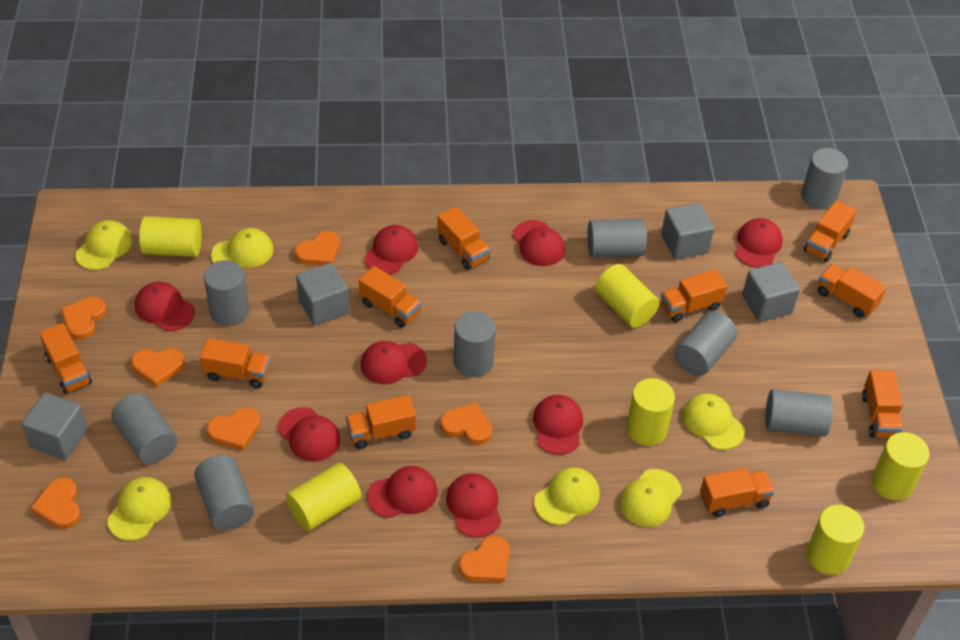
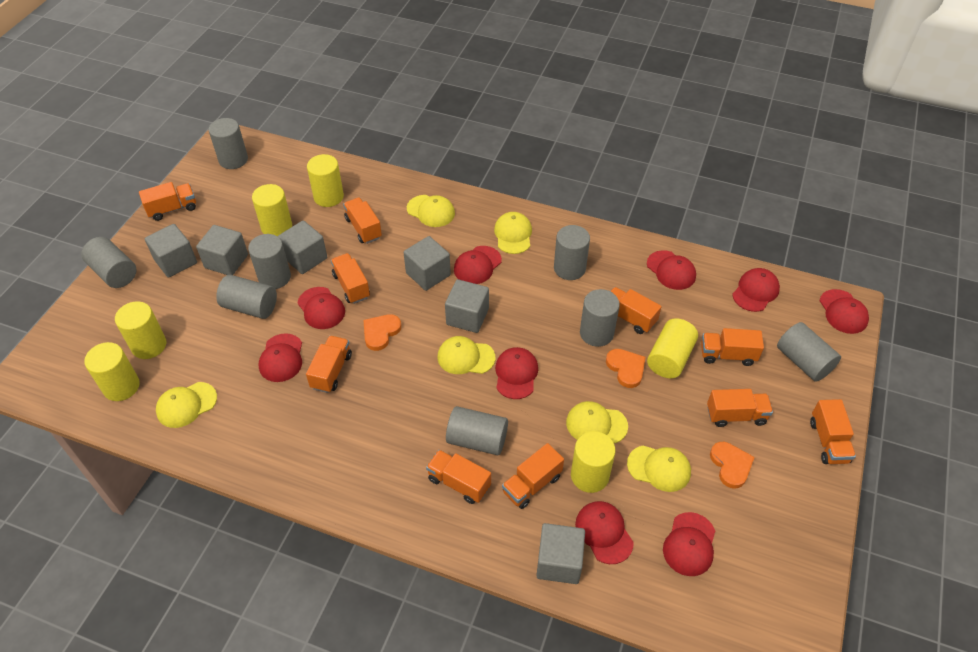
grey cube: 4 -> 6
orange heart: 7 -> 3

